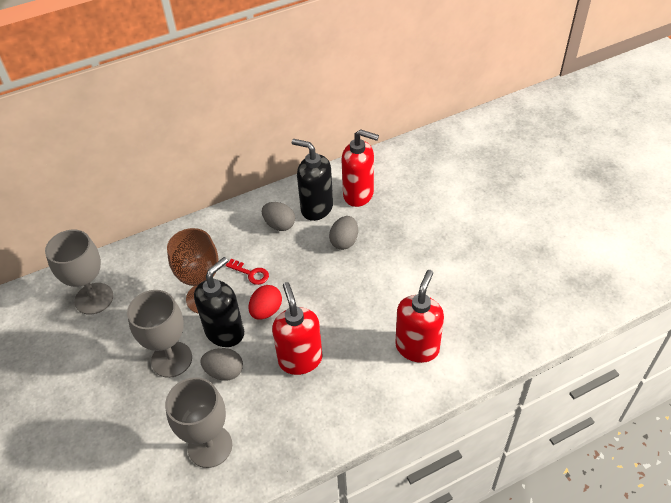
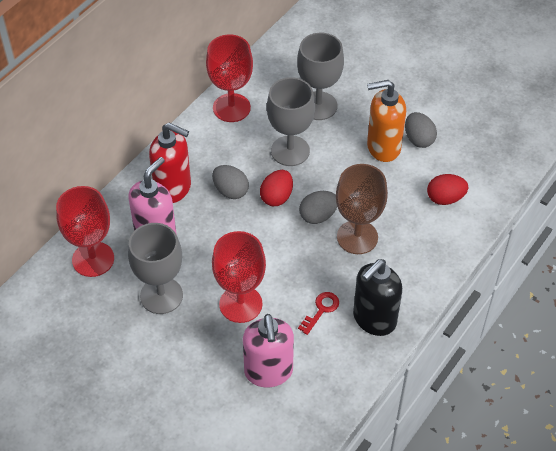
black soap dispenser: 2 -> 1
orange soap dispenser: 0 -> 1
pink soap dispenser: 0 -> 2
red egg: 1 -> 2
red goblet: 0 -> 3
red soap dispenser: 3 -> 1

